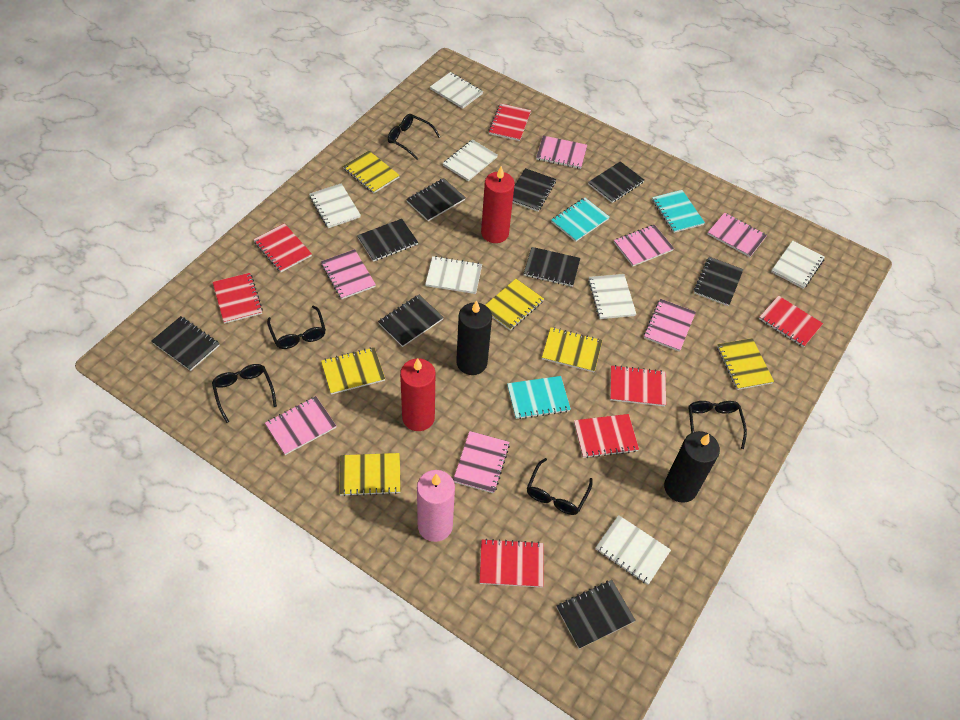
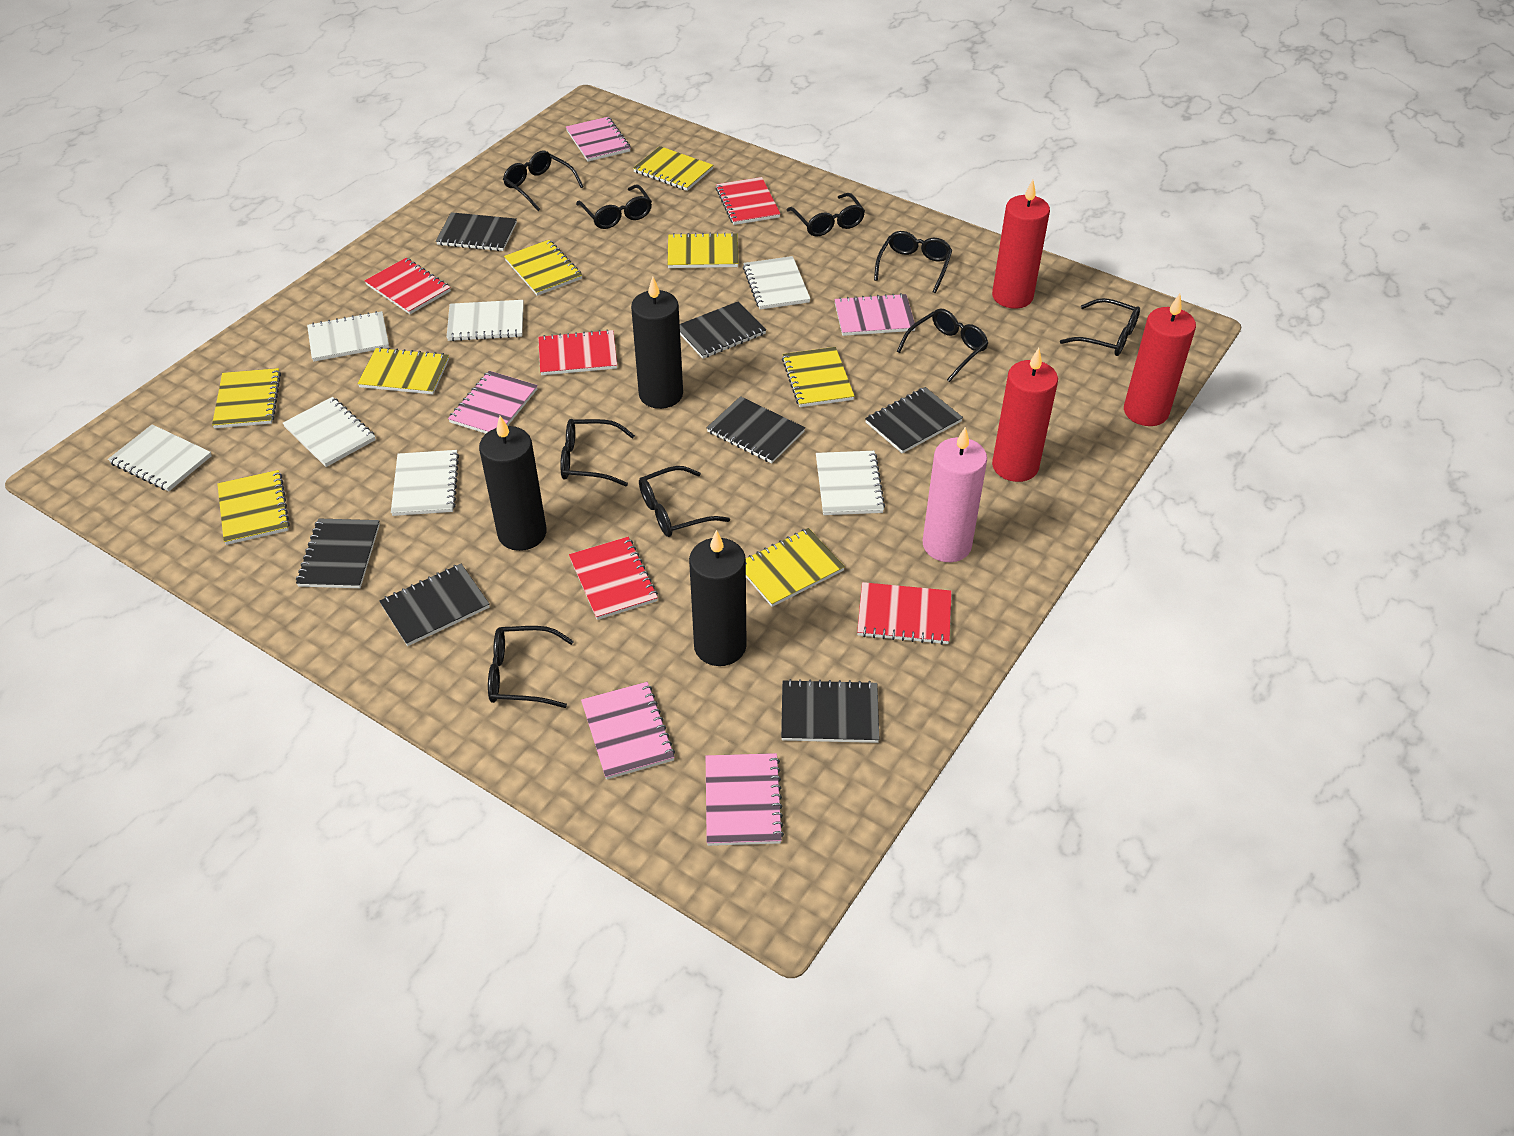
black candle: 2 -> 3
black glasses: 5 -> 9
black notebook: 9 -> 7
pink notebook: 7 -> 5
red candle: 2 -> 3
red notebook: 7 -> 5
turquoise notebook: 3 -> 0
yellow notebook: 6 -> 8

